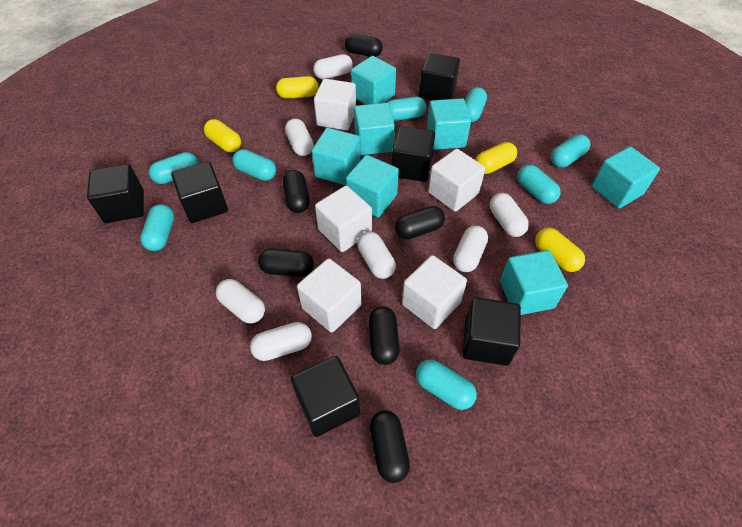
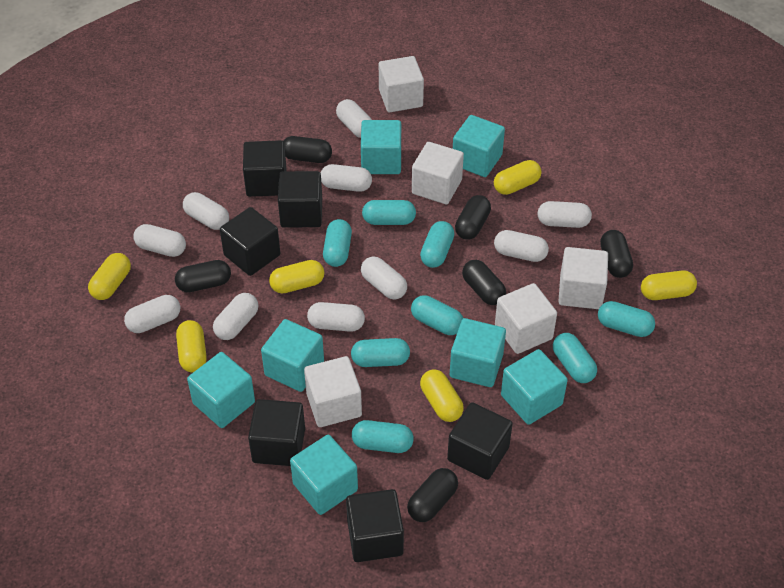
white capsule: 7 -> 10
yellow capsule: 4 -> 6

